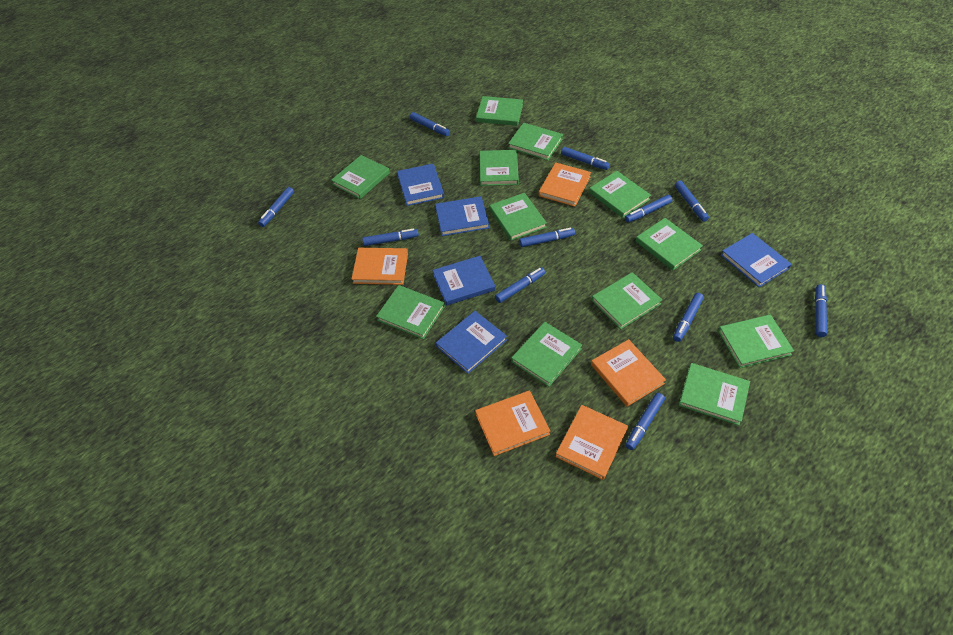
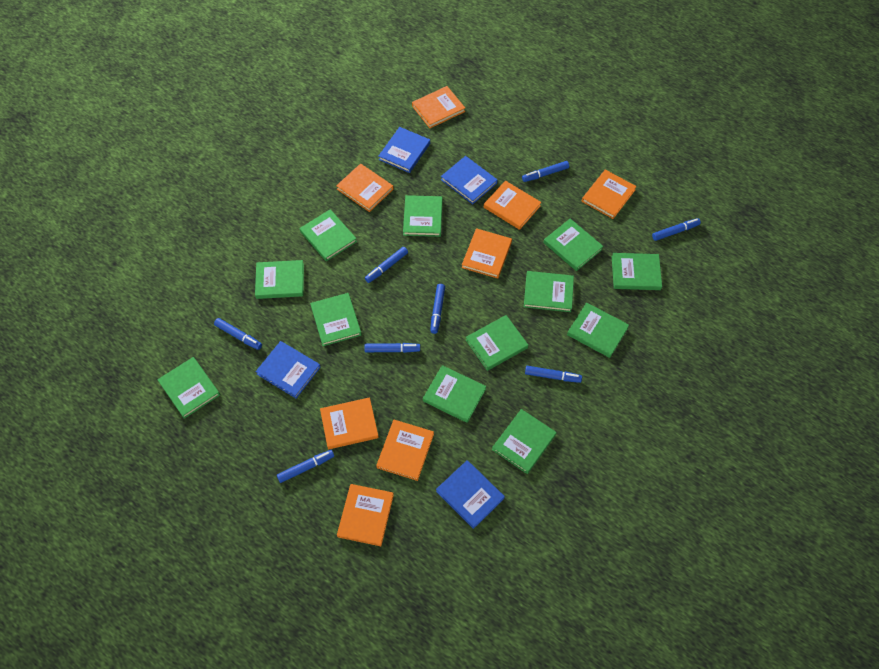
blue book: 5 -> 4
blue marker: 11 -> 8
orange book: 5 -> 8

